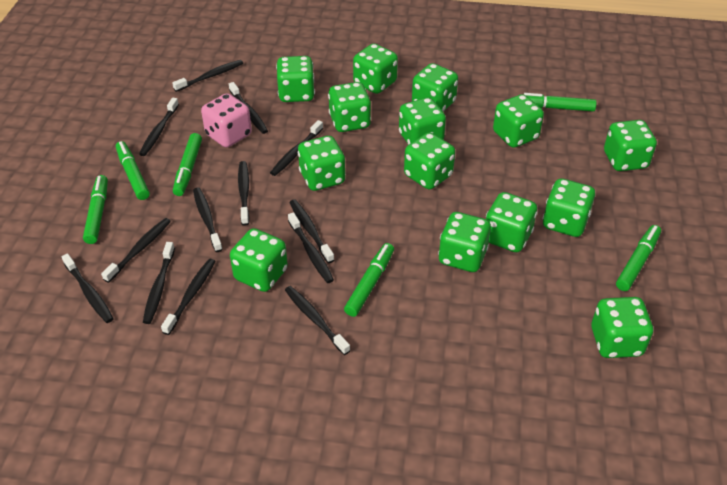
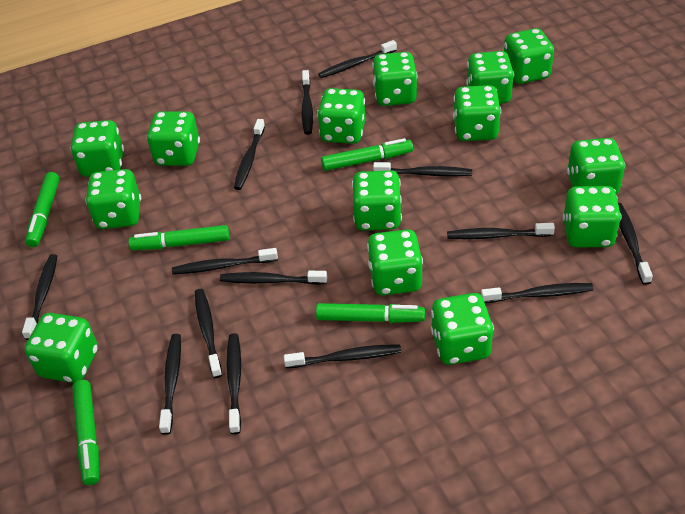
black toothbrush: 13 -> 14
green marker: 6 -> 5
pink dice: 1 -> 0

